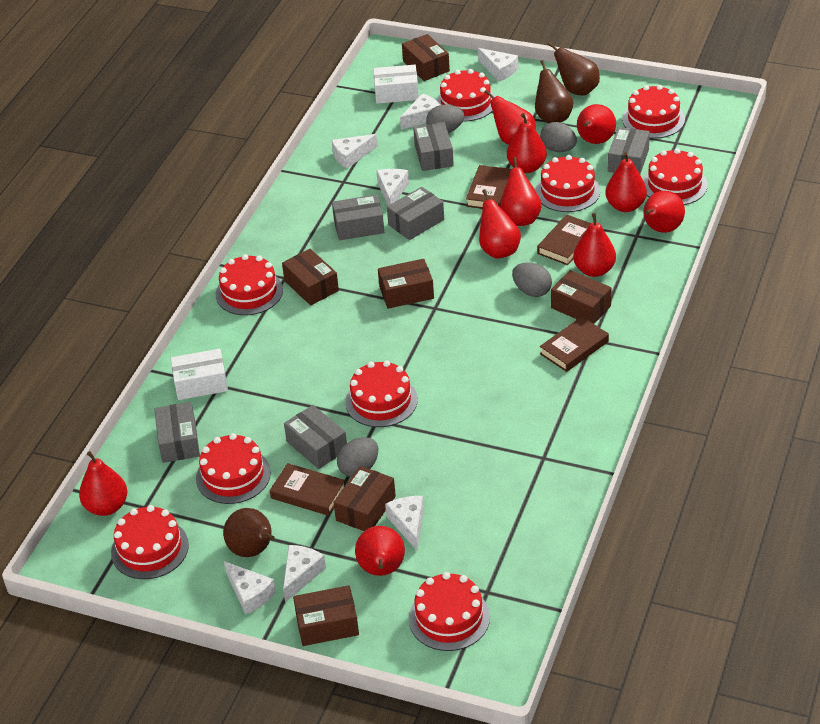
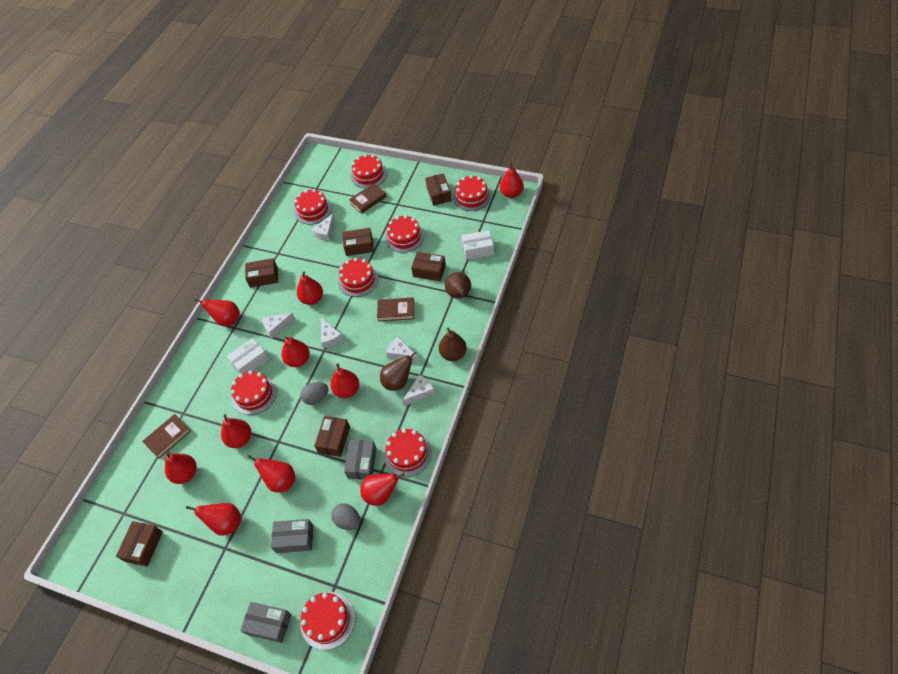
brown book: 4 -> 3
grey box: 6 -> 3
grey egg: 4 -> 2
red cake: 9 -> 8
white cheese: 7 -> 5

